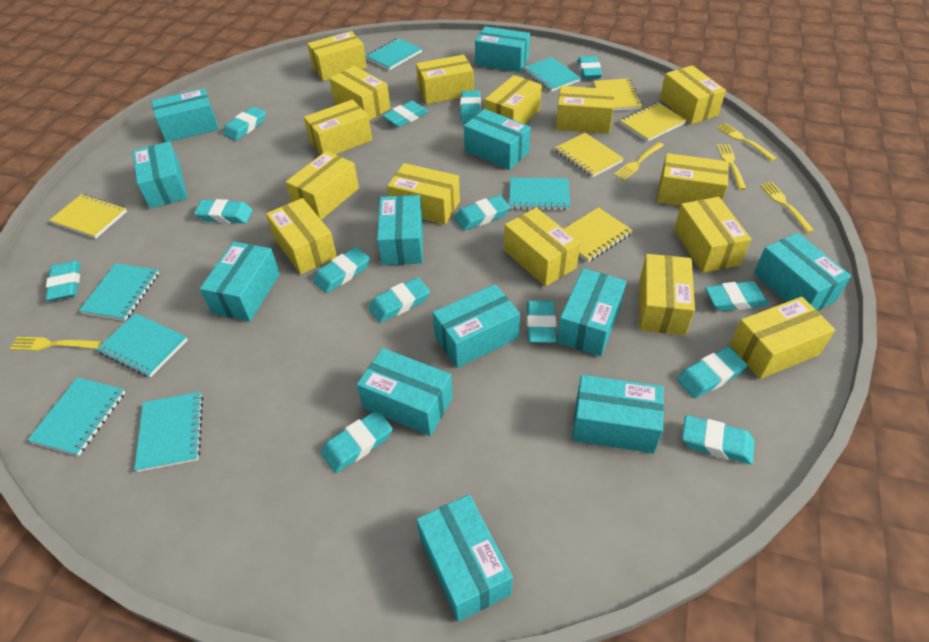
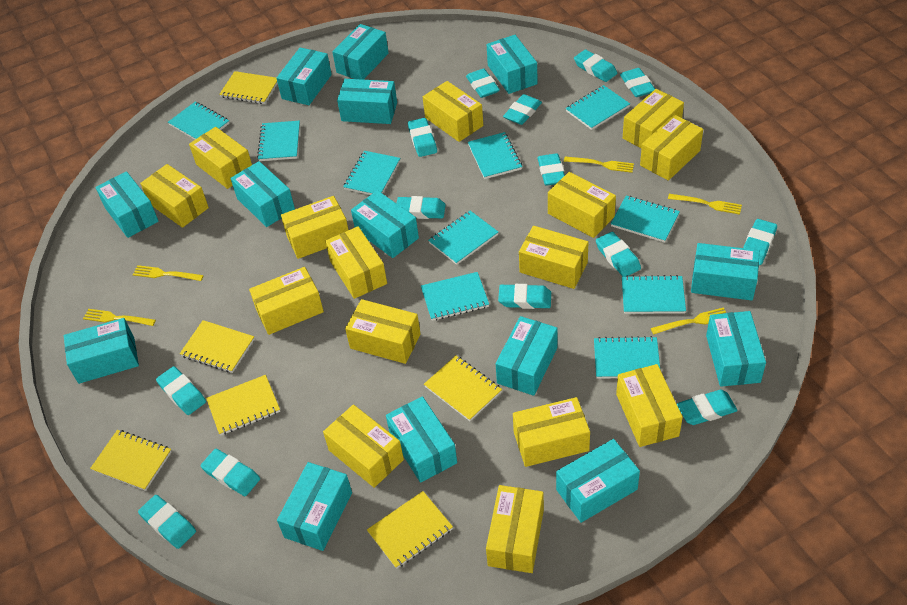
turquoise box: 12 -> 14
turquoise notebook: 7 -> 10
yellow notebook: 5 -> 6

